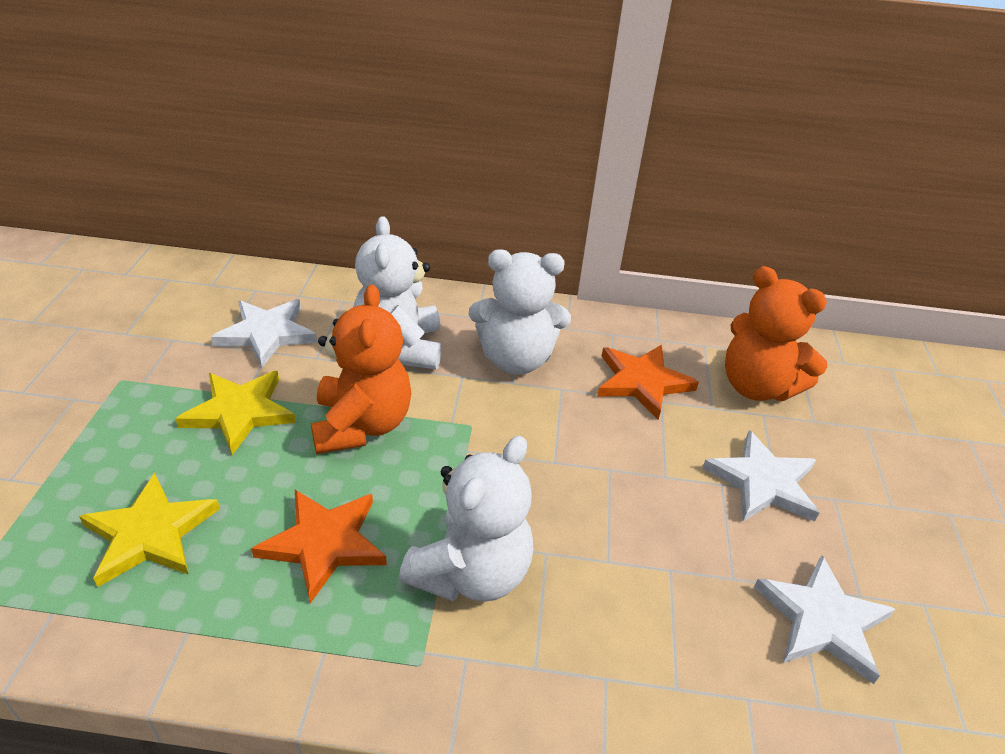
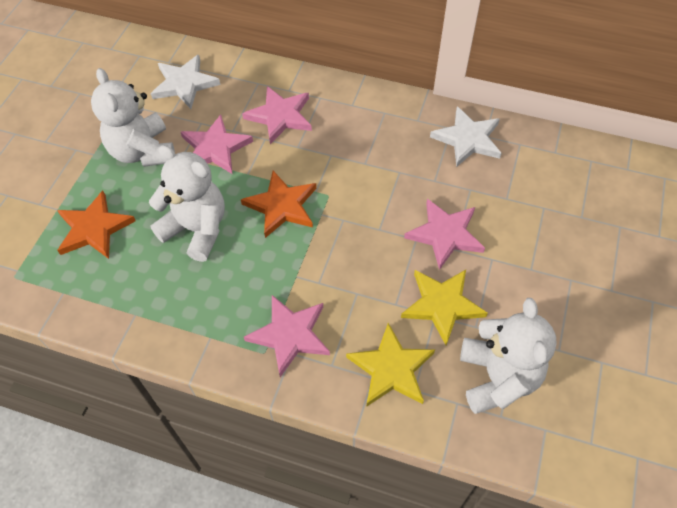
orange teddy bear: 2 -> 0
pink star: 0 -> 4
white star: 3 -> 2

